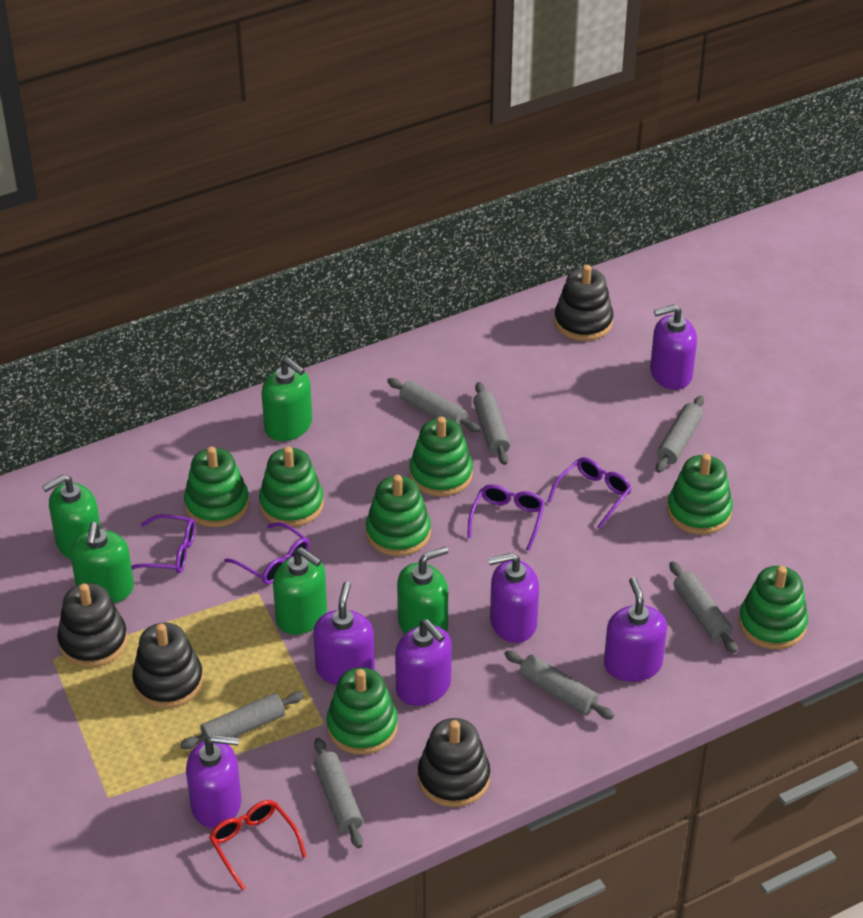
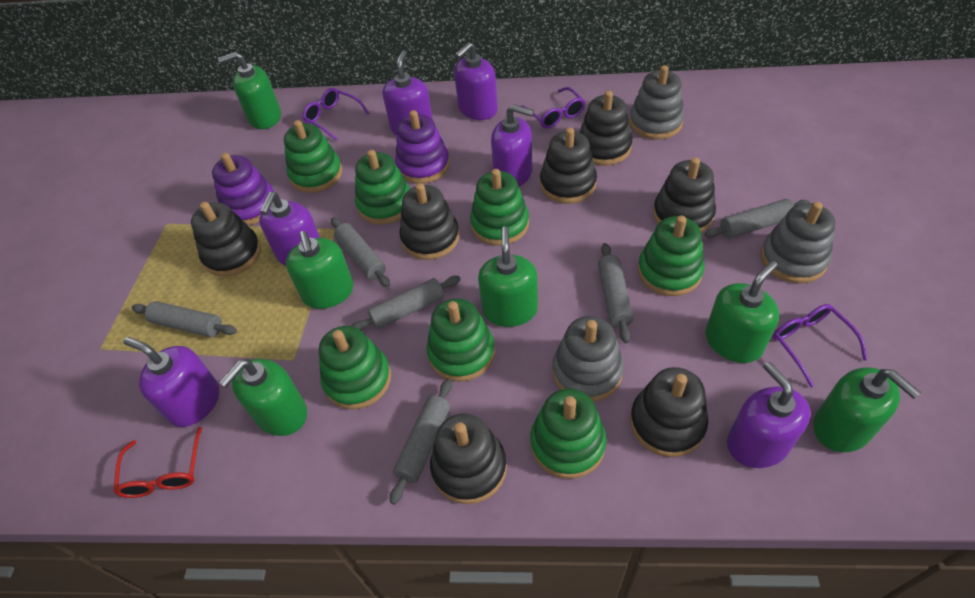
black stacking toy: 4 -> 7
green soap dispenser: 5 -> 6
grey rolling pin: 7 -> 6
grey stacking toy: 0 -> 3
purple glasses: 4 -> 3
purple stacking toy: 0 -> 2

